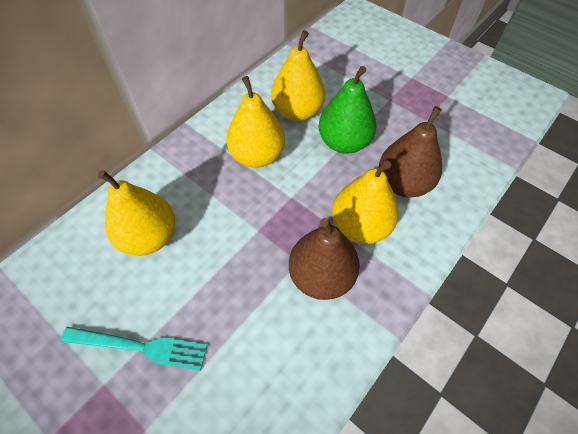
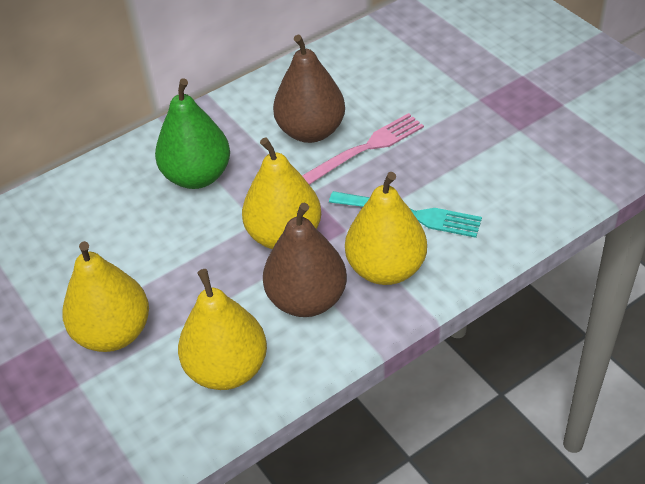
pink fork: 0 -> 1

